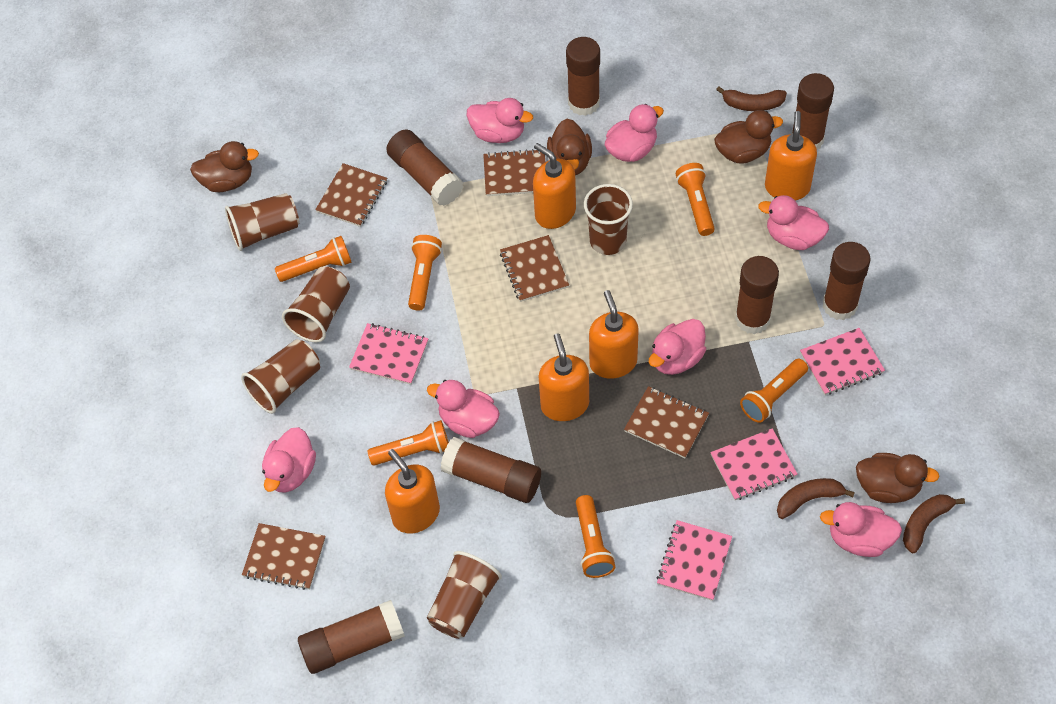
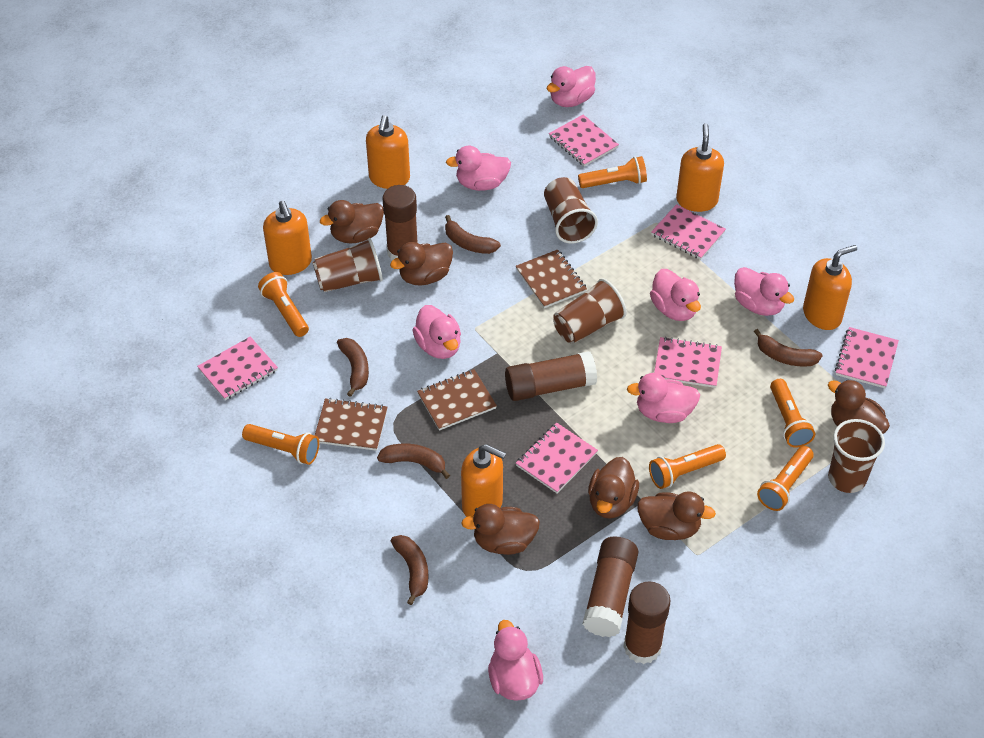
brown banana: 3 -> 5
brown cup: 5 -> 4
brown duck: 4 -> 6
brown glue stick: 7 -> 4
brown notebook: 5 -> 3
pink notebook: 4 -> 6

